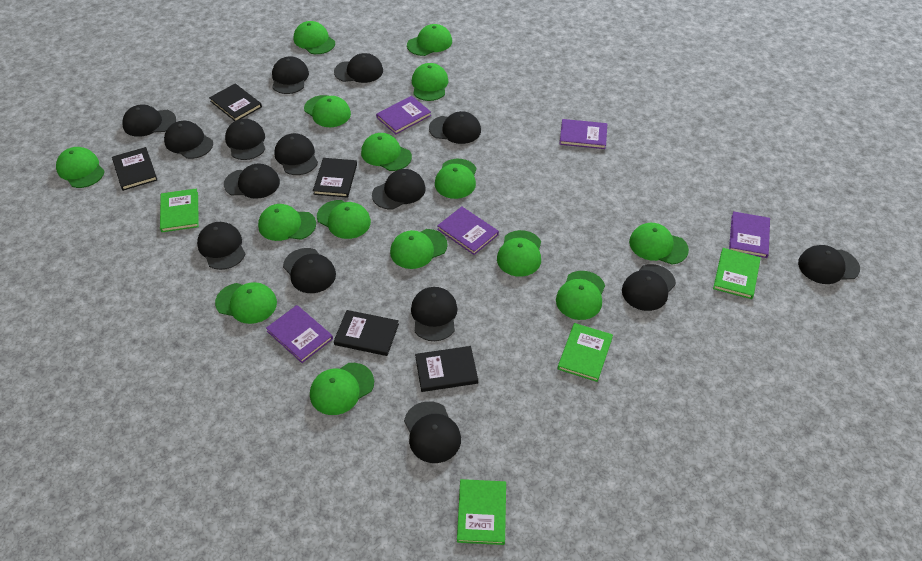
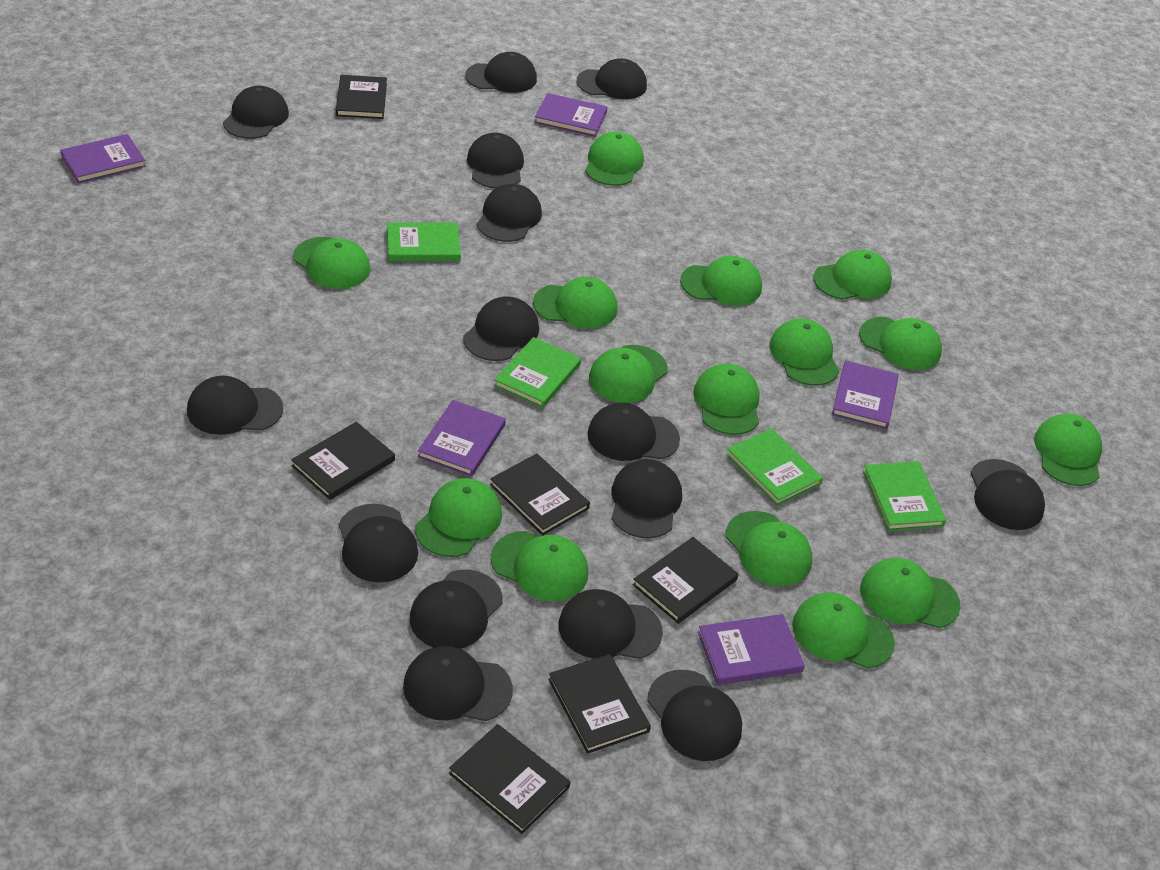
black book: 5 -> 6

